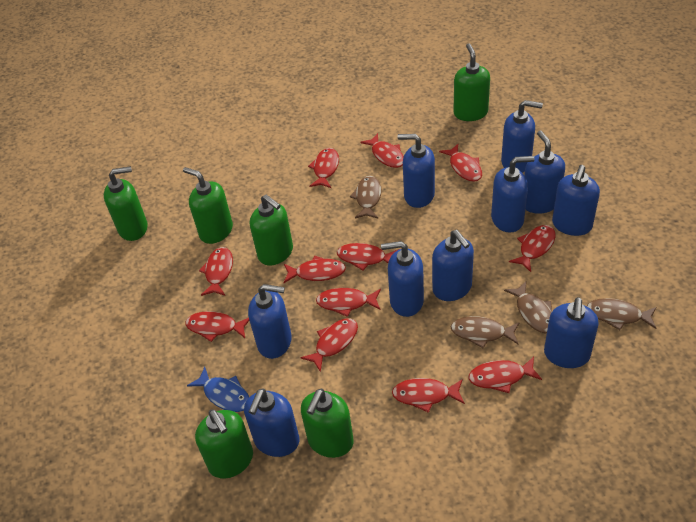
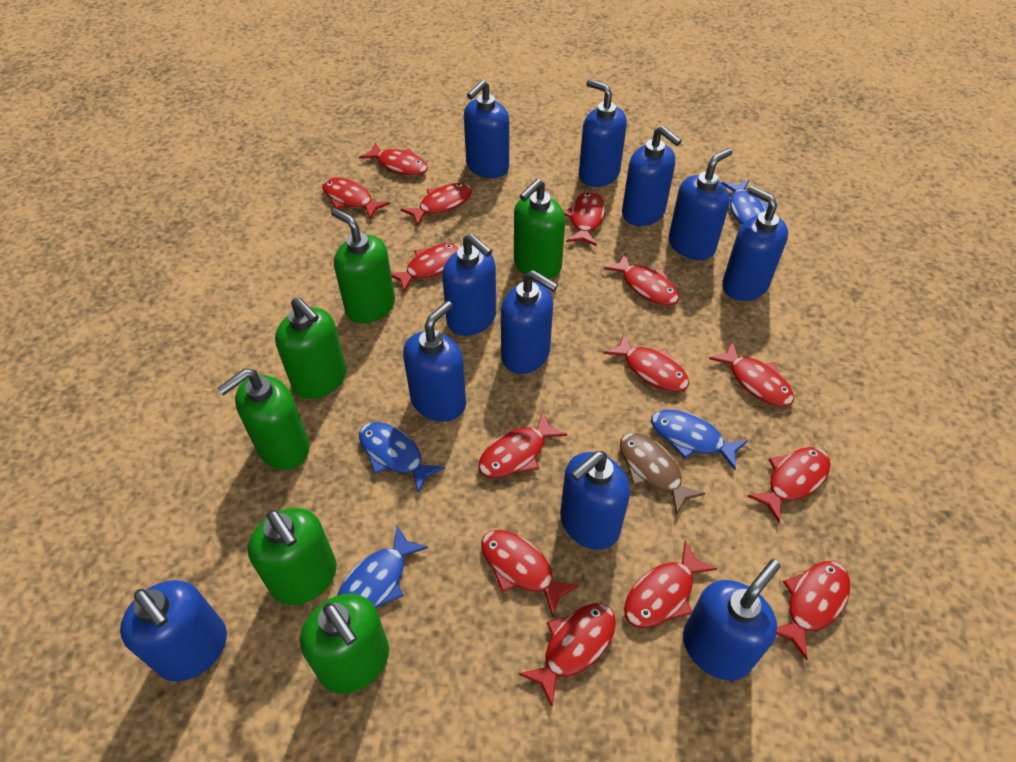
blue fish: 1 -> 4
blue soap dispenser: 10 -> 11
brown fish: 4 -> 1
red fish: 12 -> 14

